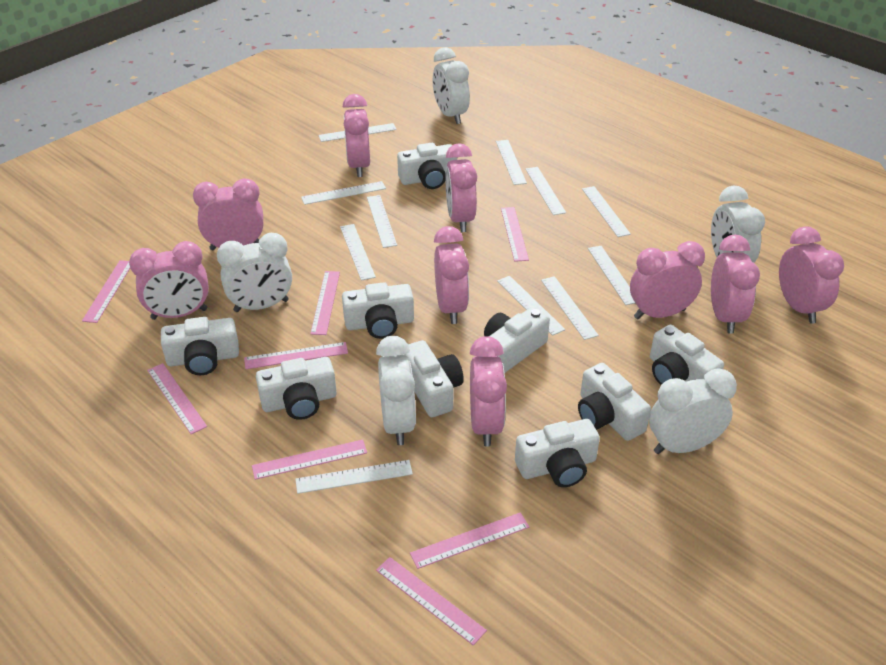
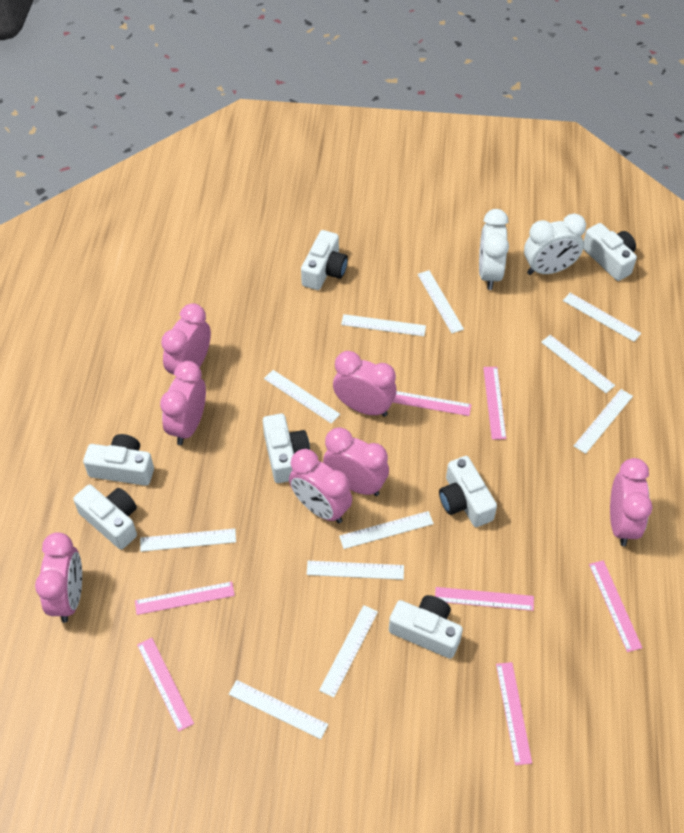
pink clock: 9 -> 7
pink ruler: 8 -> 7
white camera: 9 -> 7
white clock: 5 -> 2

